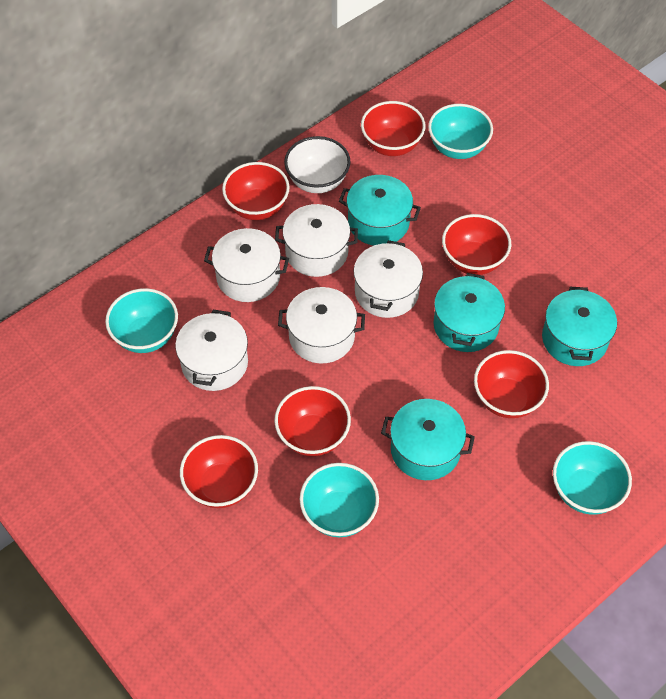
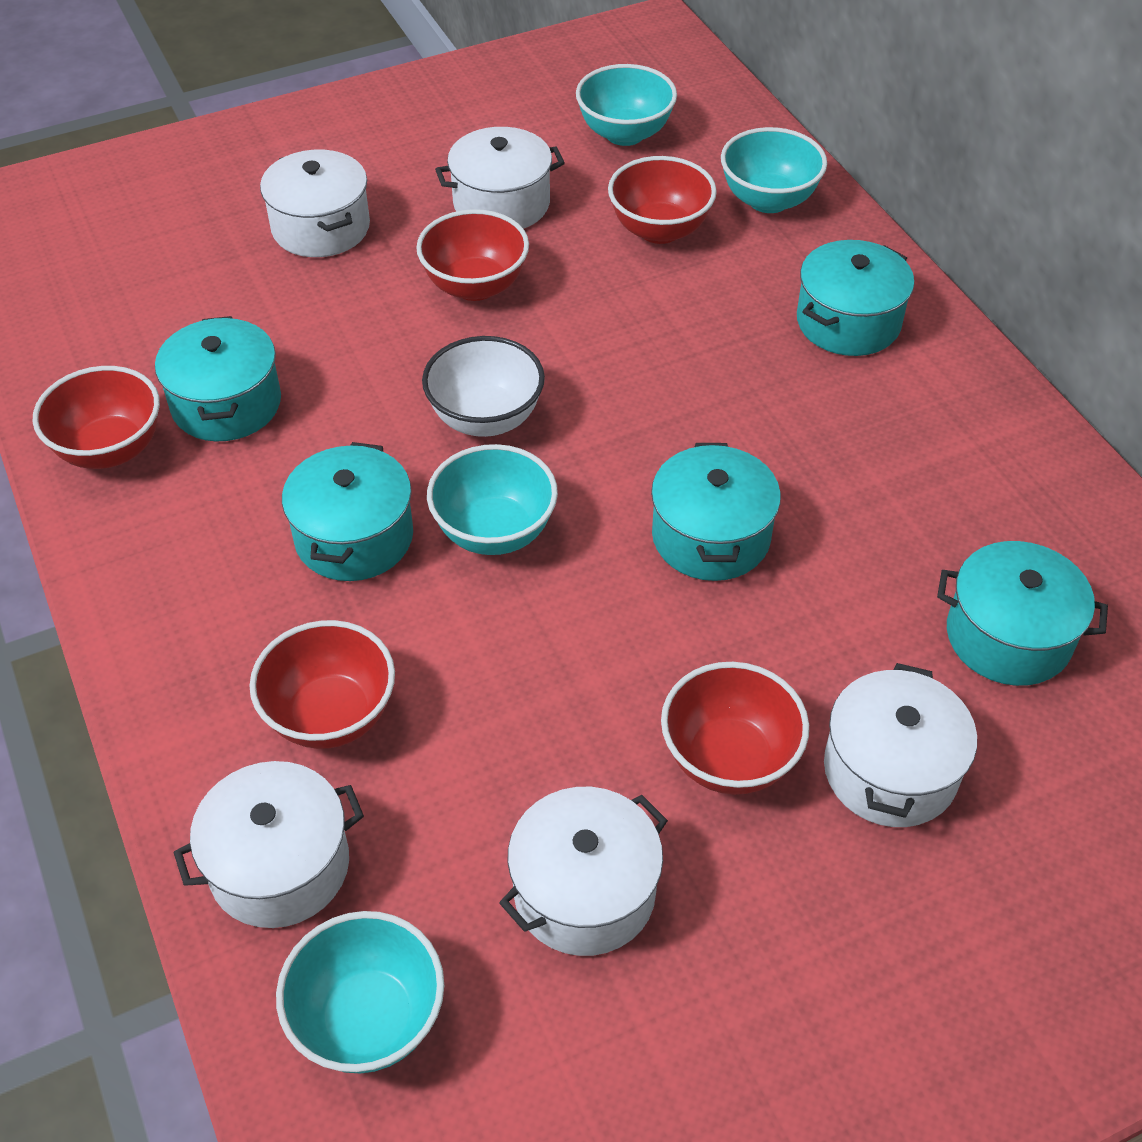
red bowl: 6 -> 5
turquoise pot: 4 -> 5

